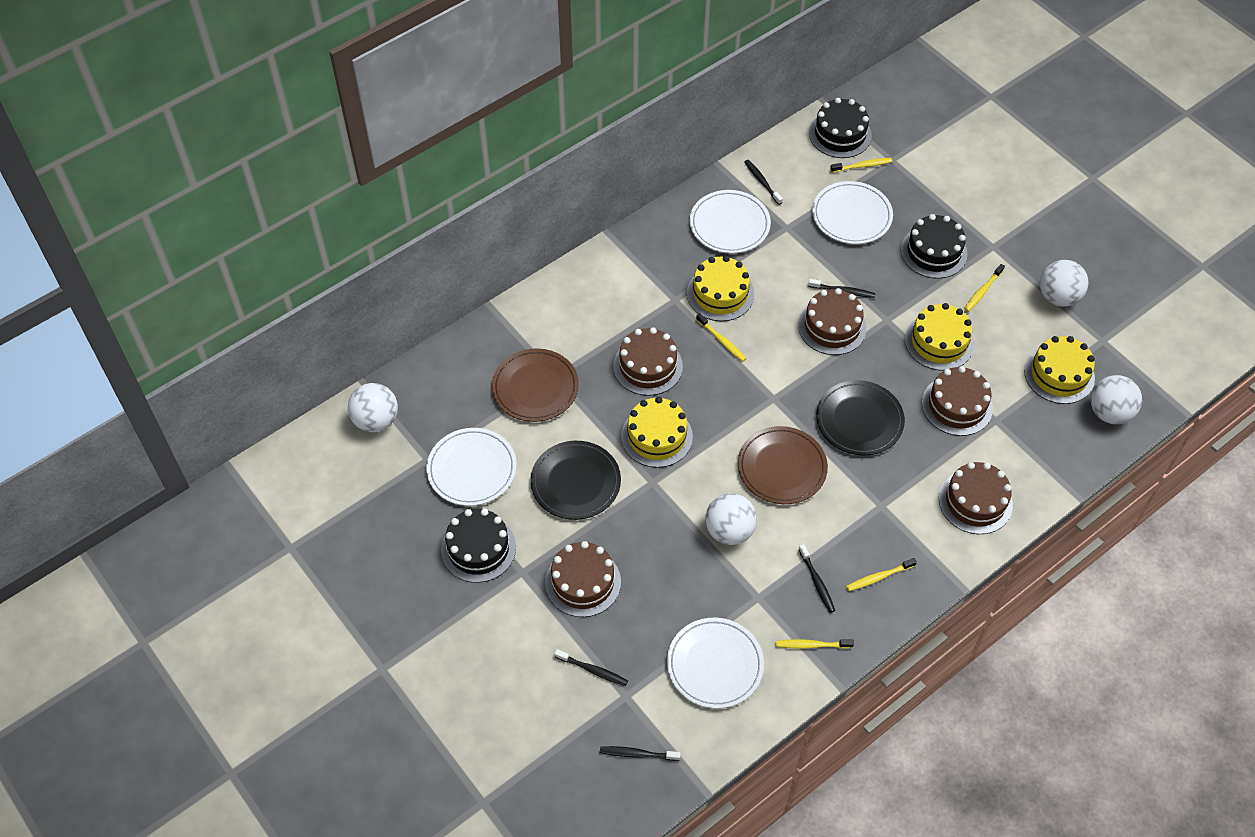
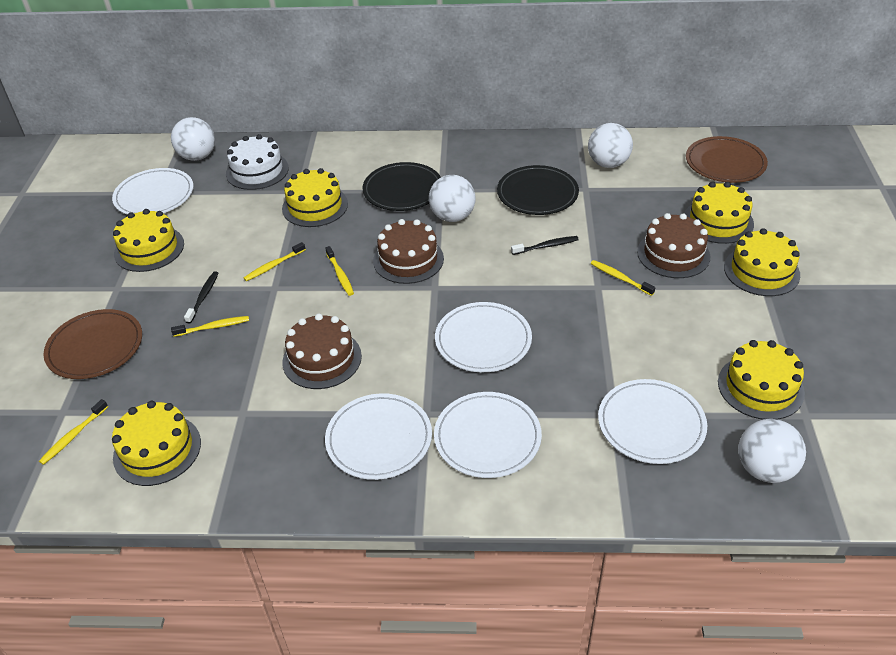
black cake: 3 -> 0
black toothbrush: 5 -> 2
brown cake: 5 -> 3
white cake: 0 -> 1
white plate: 4 -> 5
yellow cake: 4 -> 6

